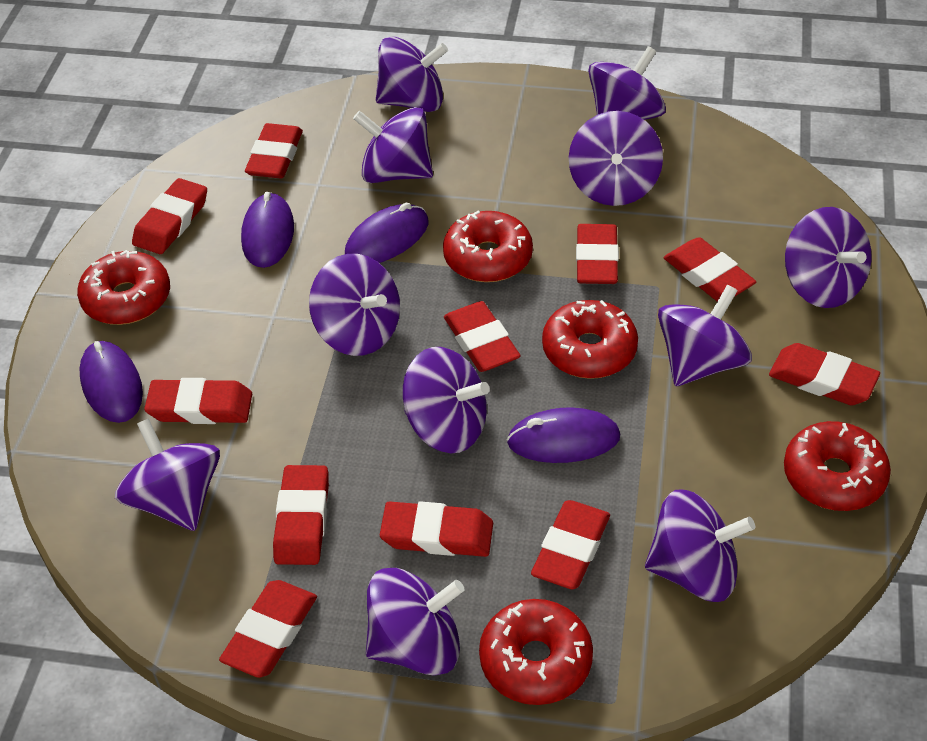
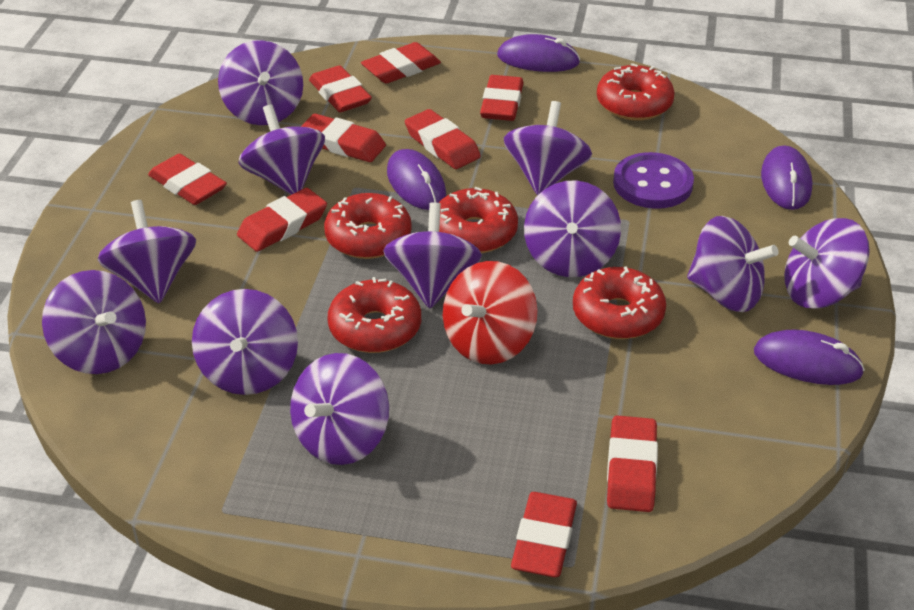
purple button: 0 -> 1
red eraser: 11 -> 9
red spinning top: 0 -> 1

